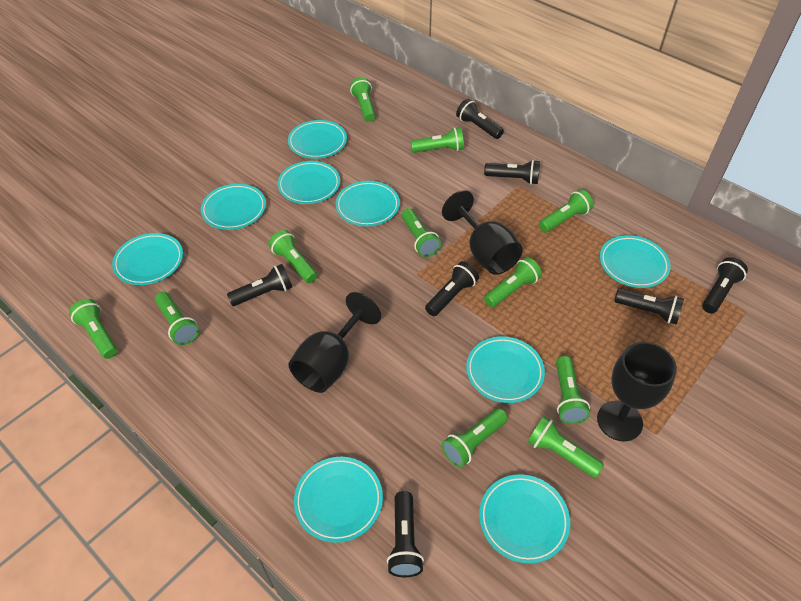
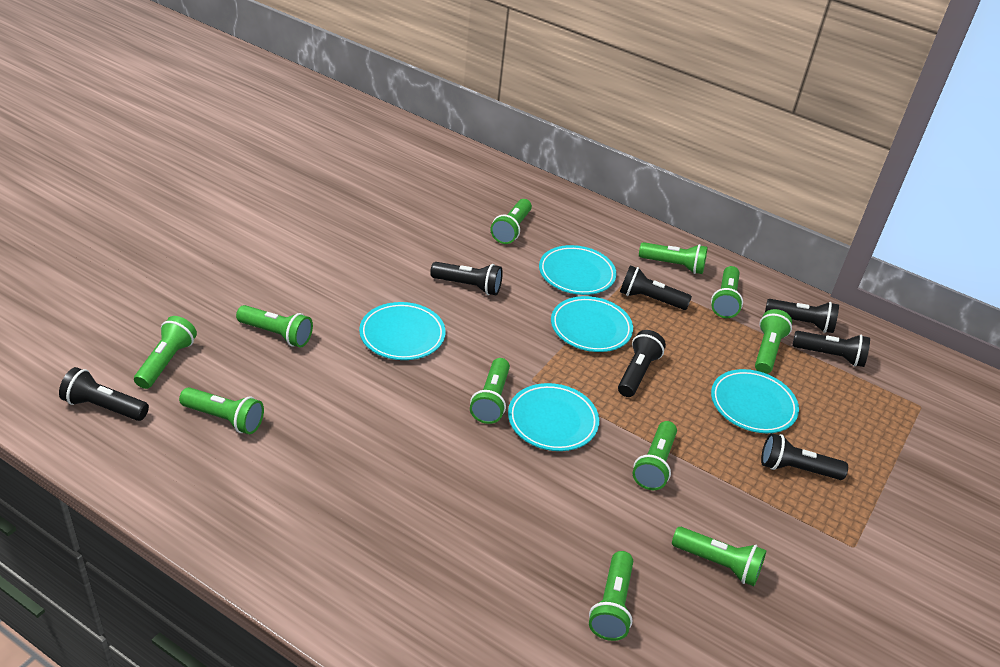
black goblet: 3 -> 0
turquoise plate: 9 -> 5

